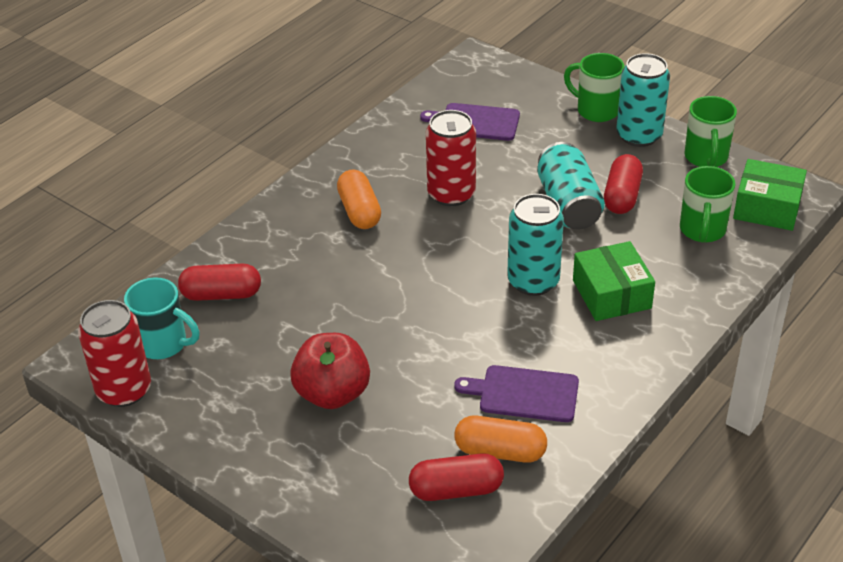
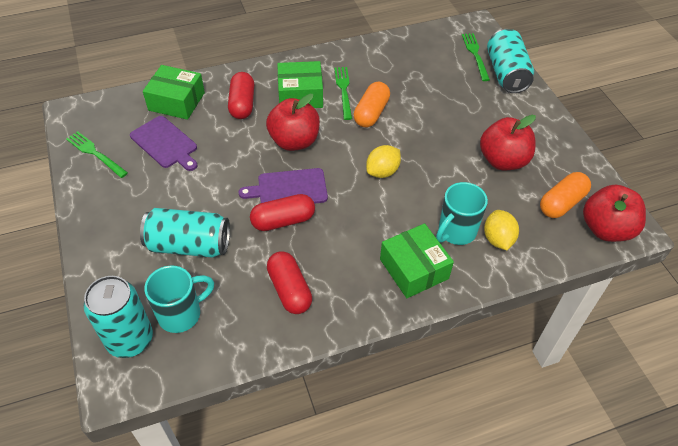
green box: 2 -> 3
green fork: 0 -> 3
green mug: 3 -> 0
red apple: 1 -> 3
red can: 2 -> 0
turquoise mug: 1 -> 2
yellow lemon: 0 -> 2

